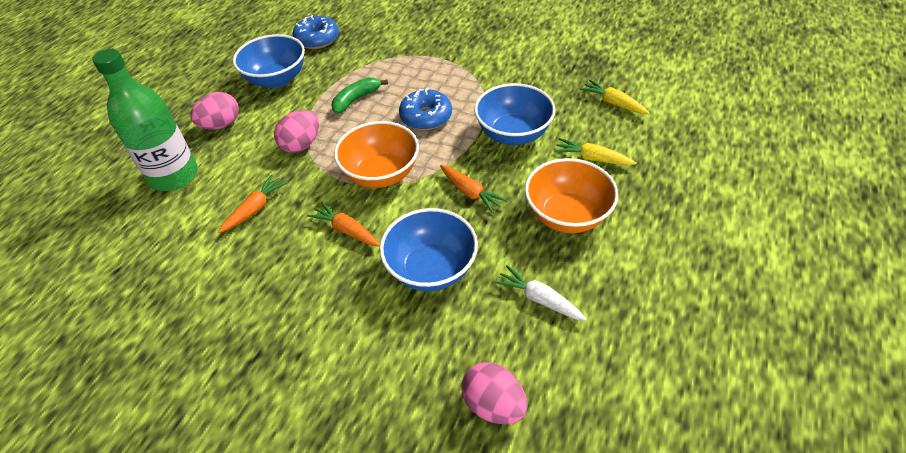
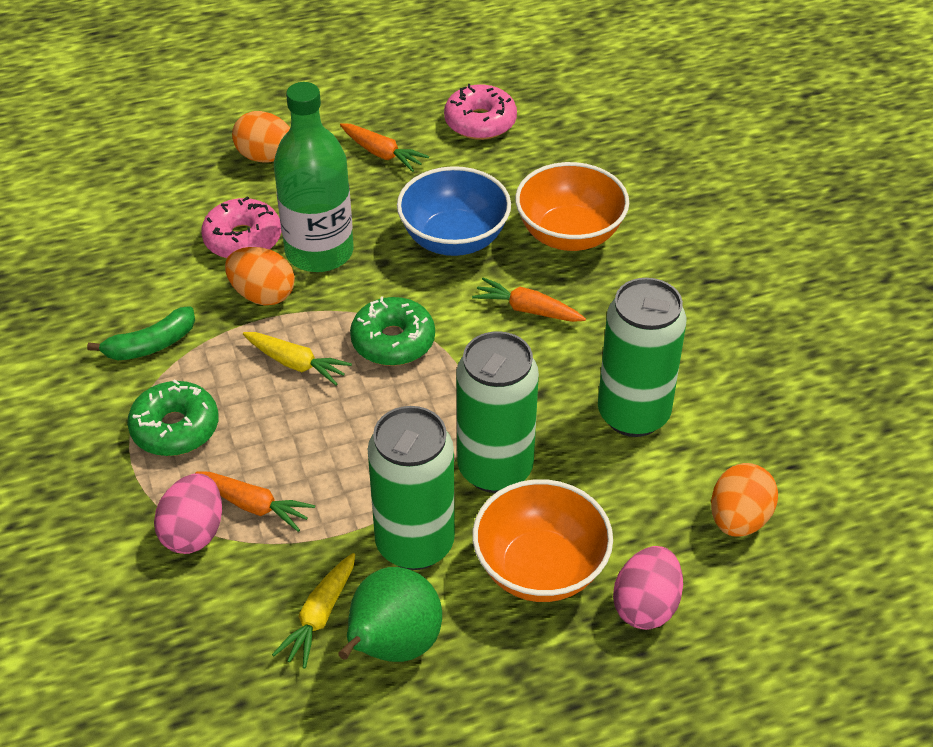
blue bowl: 3 -> 1
blue donut: 2 -> 0
green can: 0 -> 3
green donut: 0 -> 2
green pear: 0 -> 1
orange egg: 0 -> 3
pink donut: 0 -> 2
pink egg: 3 -> 2
white carrot: 1 -> 0

